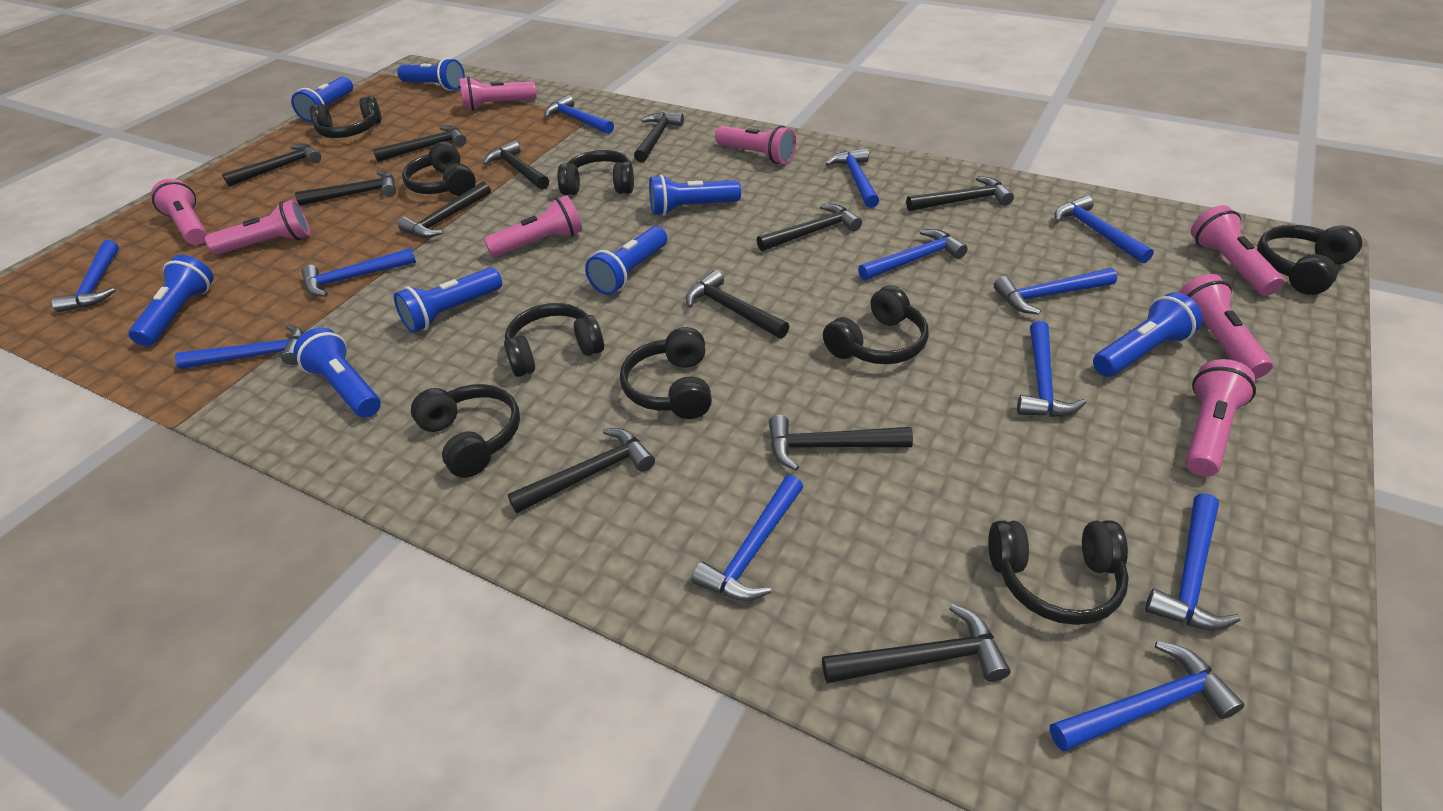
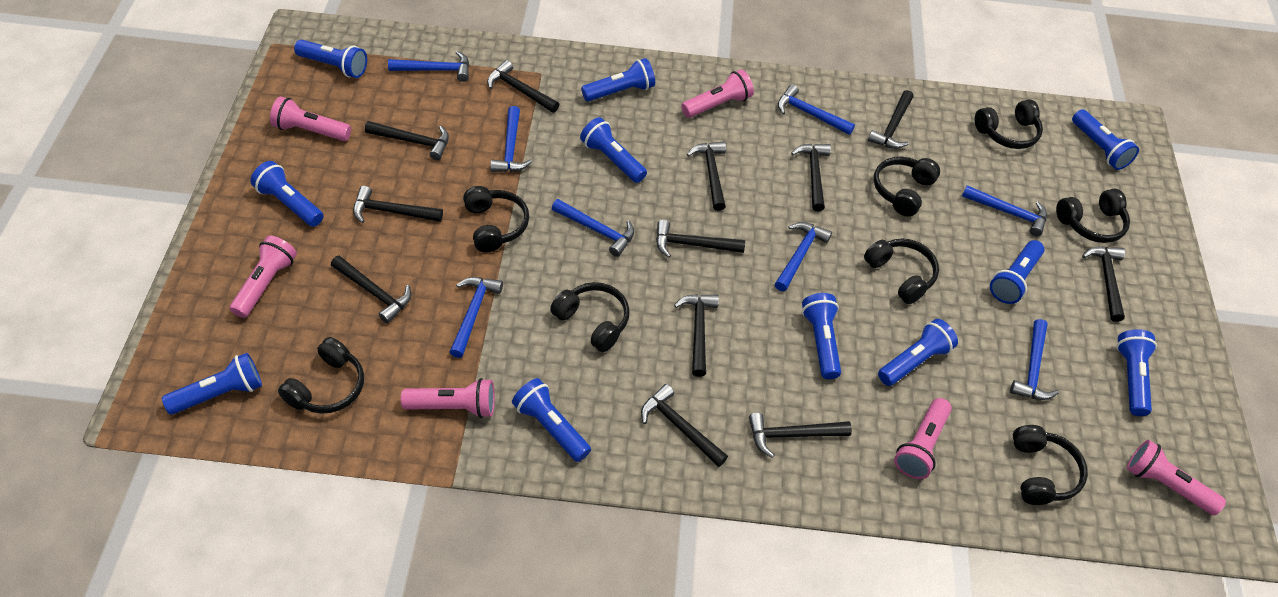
black headphones: 9 -> 8
blue flashlight: 8 -> 11
blue hammer: 12 -> 8
pink flashlight: 8 -> 6

